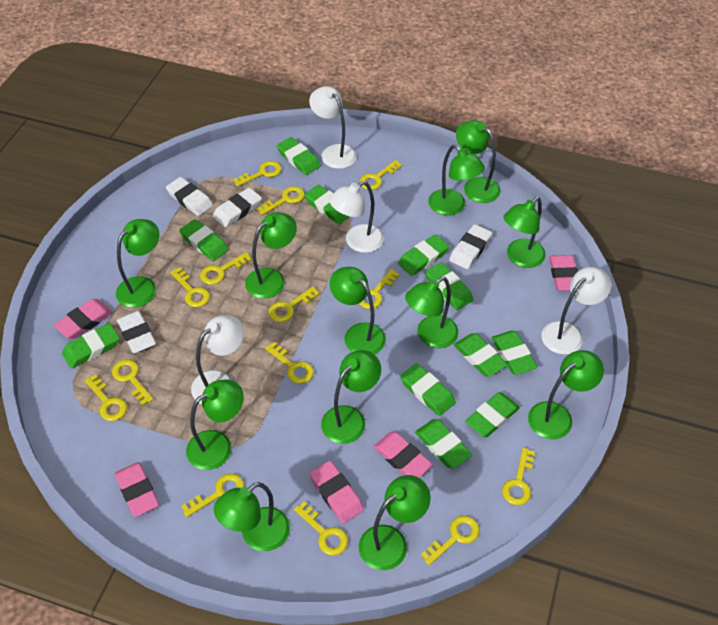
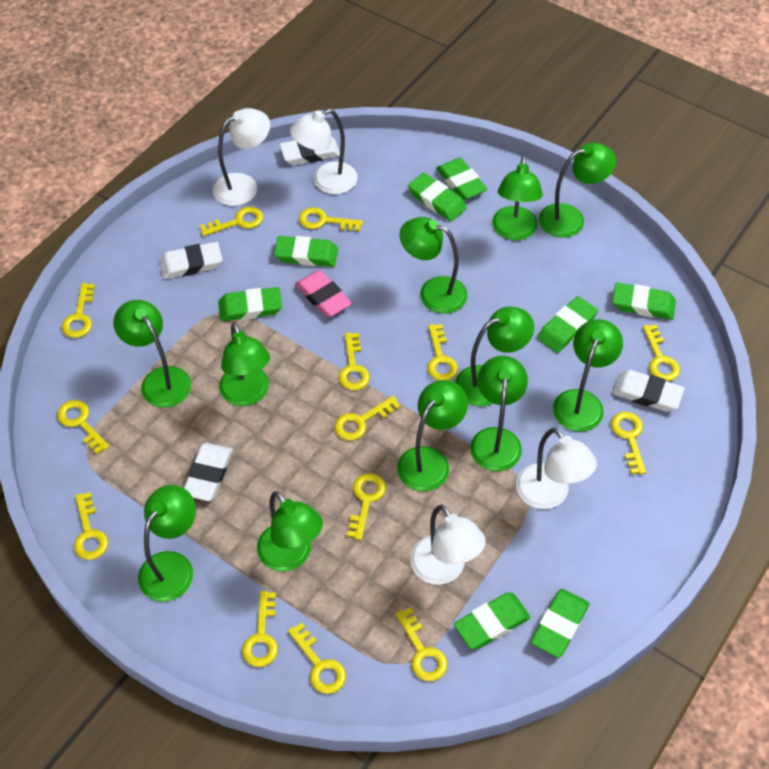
green eraser: 11 -> 8
green lamp: 12 -> 11
pink eraser: 5 -> 1

